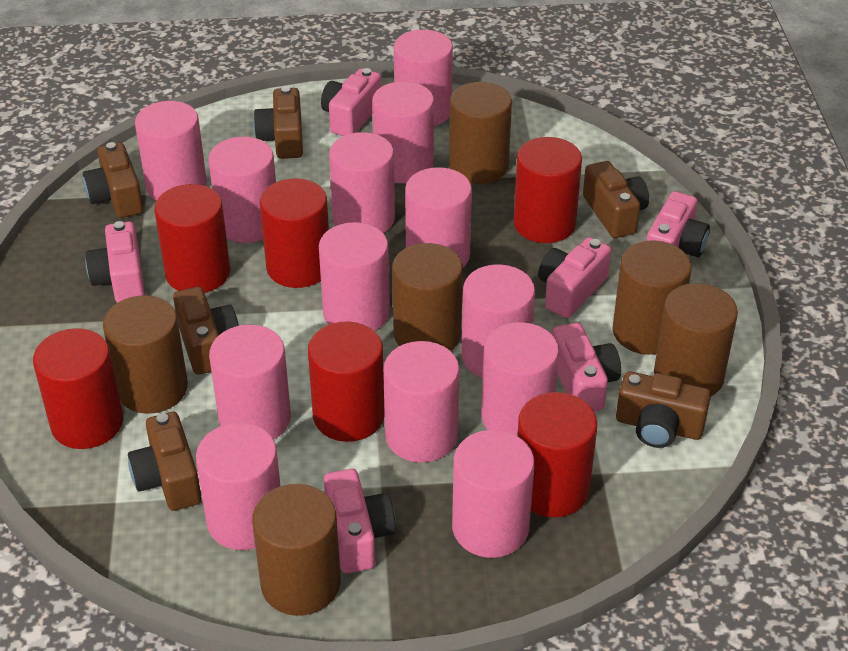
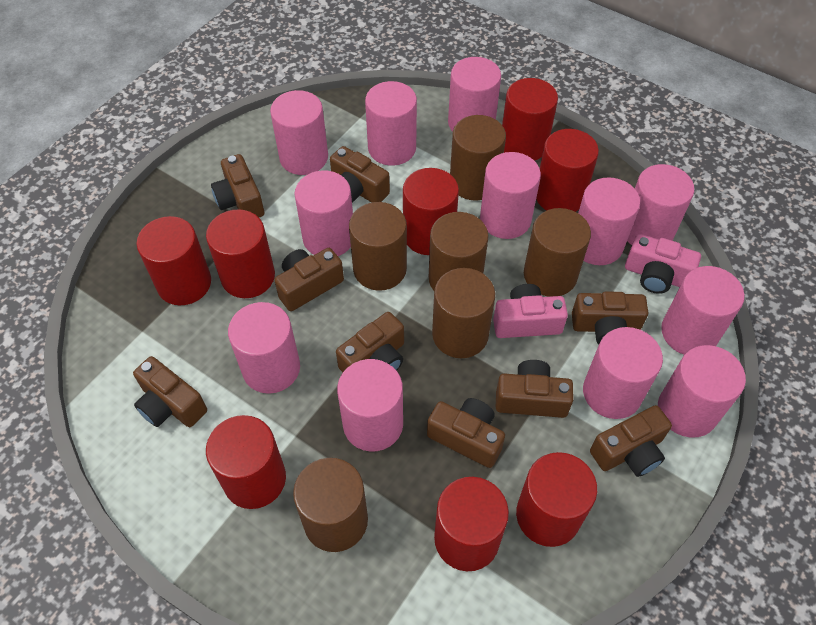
brown camera: 6 -> 9
pink camera: 6 -> 2
pink cylinder: 13 -> 12
red cylinder: 6 -> 8

